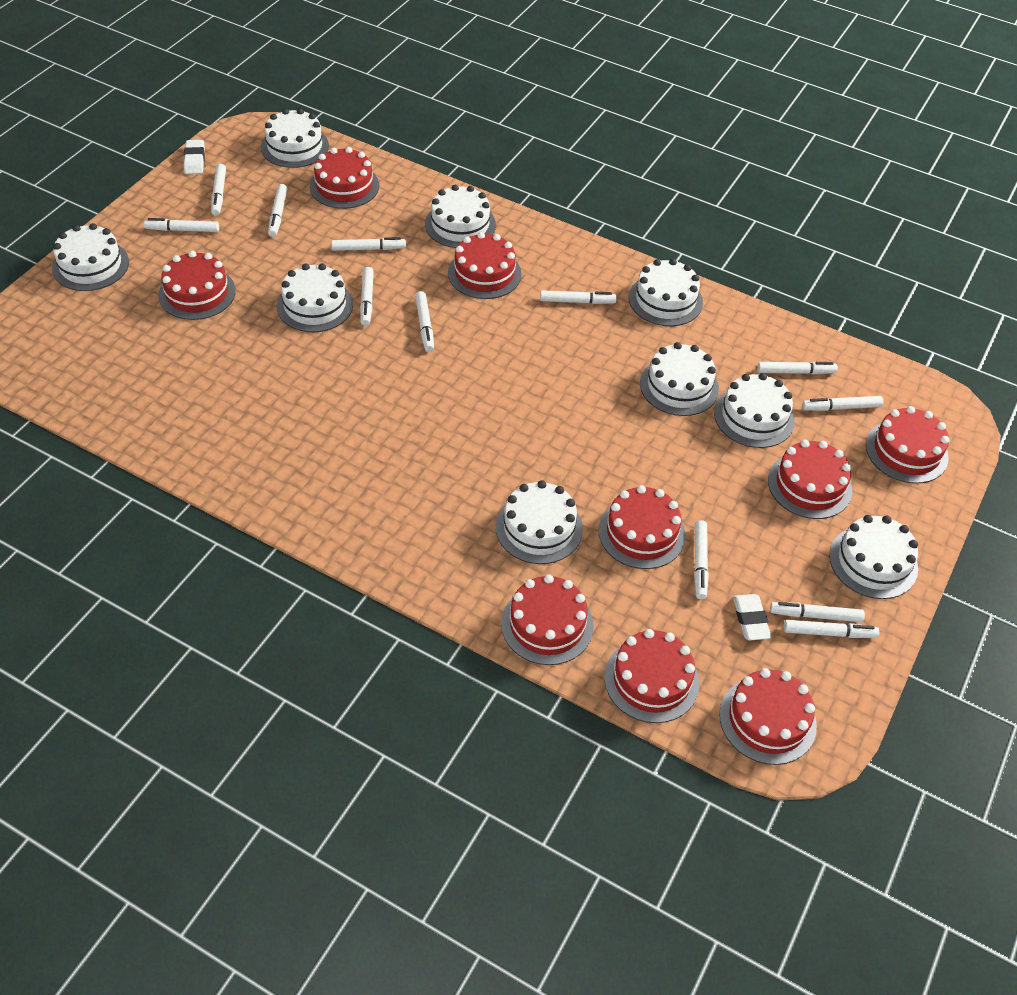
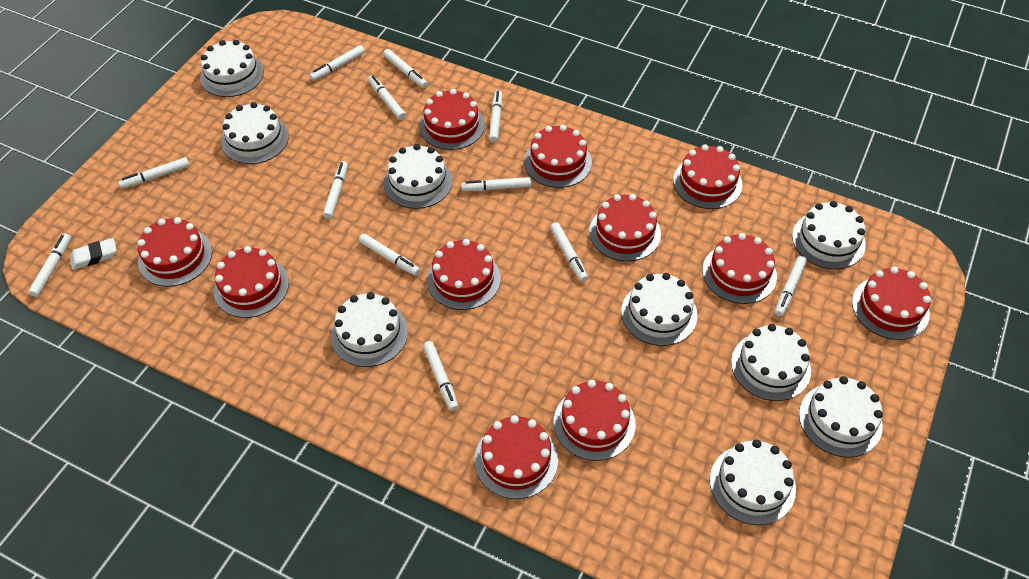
red cake: 9 -> 11
white eraser: 2 -> 1

